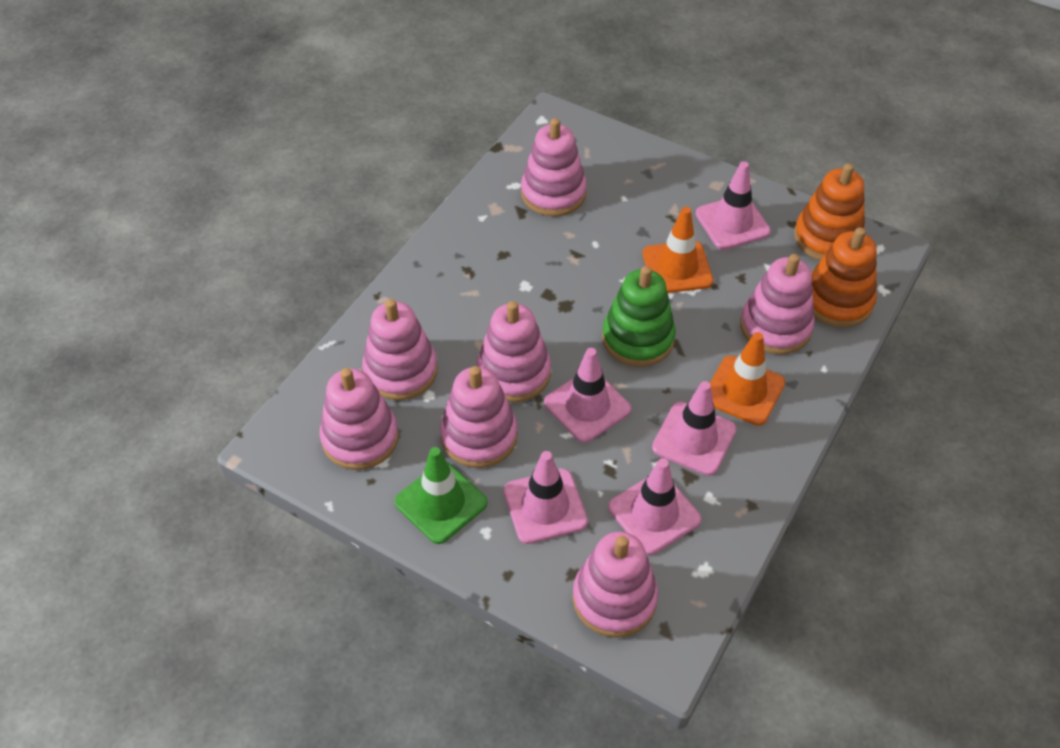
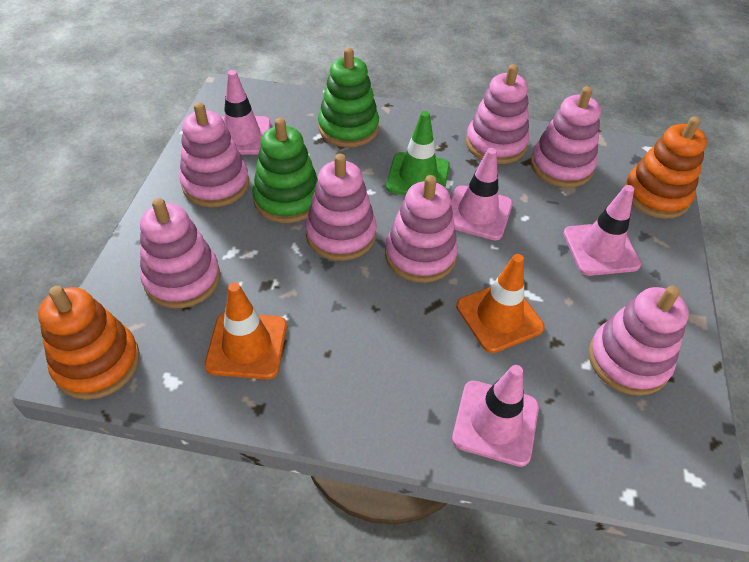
green stacking toy: 1 -> 2
pink traffic cone: 5 -> 4

